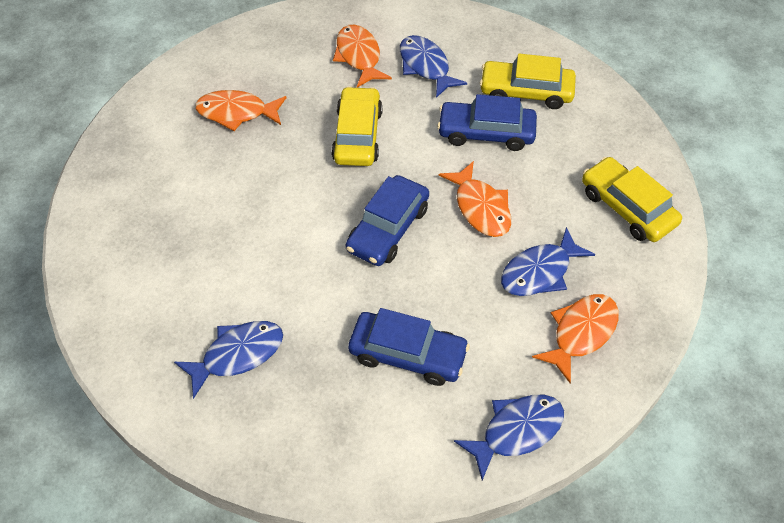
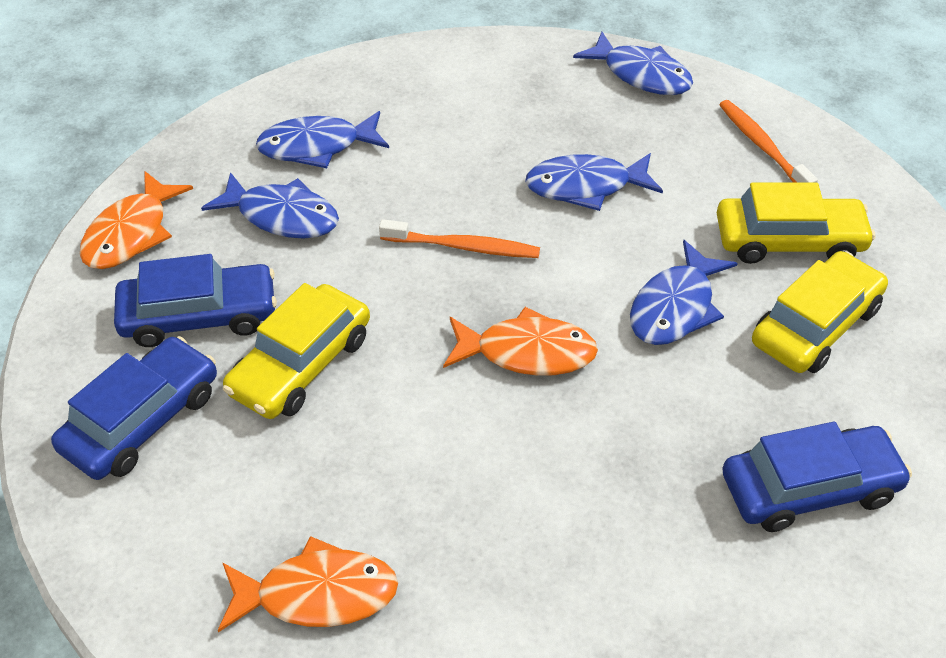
blue fish: 4 -> 5
orange fish: 4 -> 3
orange toothbrush: 0 -> 2

